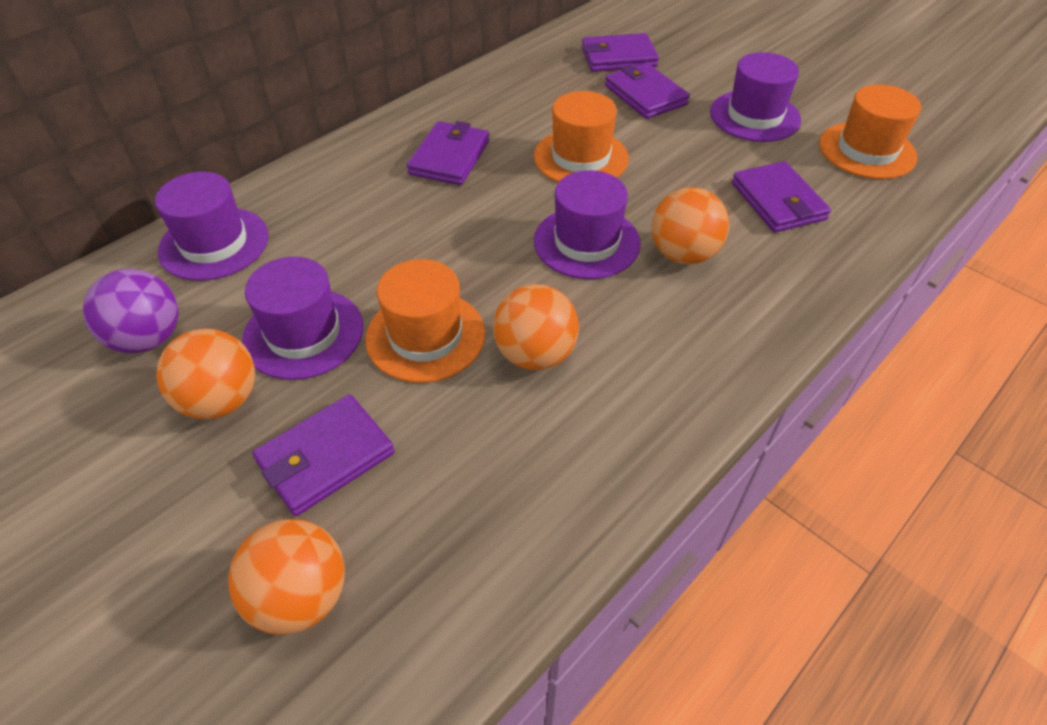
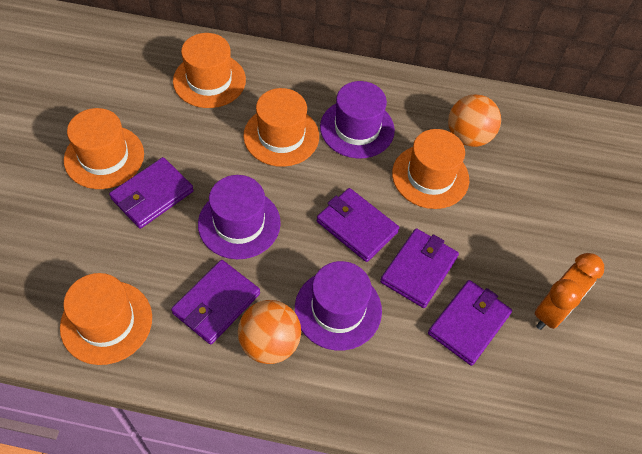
orange ball: 4 -> 2
orange clock: 0 -> 1
orange hat: 3 -> 5
purple ball: 1 -> 0
purple hat: 4 -> 3

